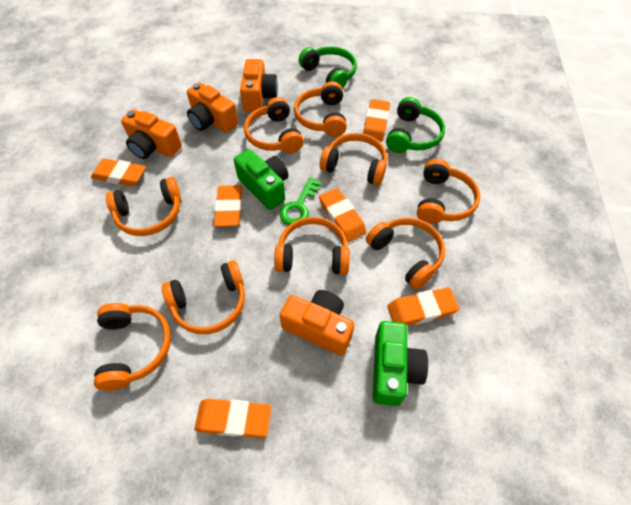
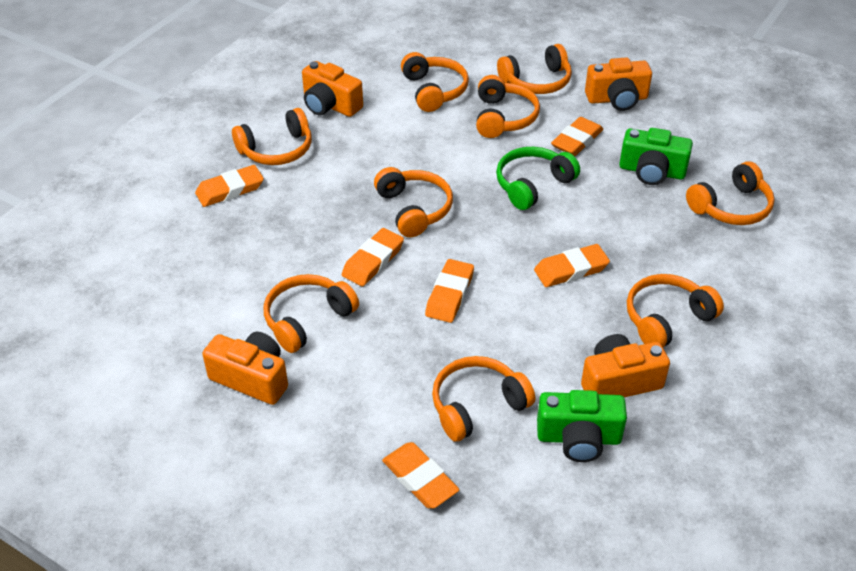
green headphones: 2 -> 1
green key: 1 -> 0

